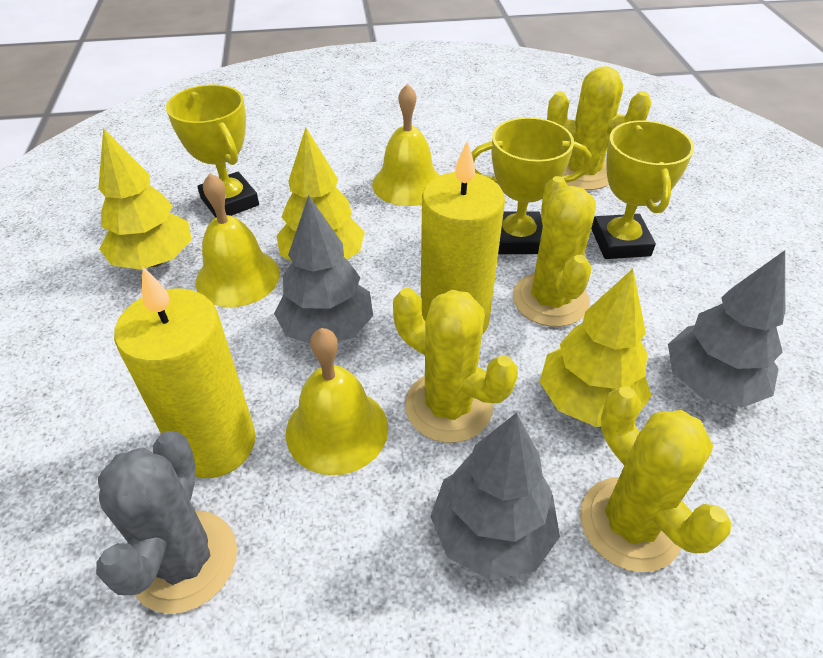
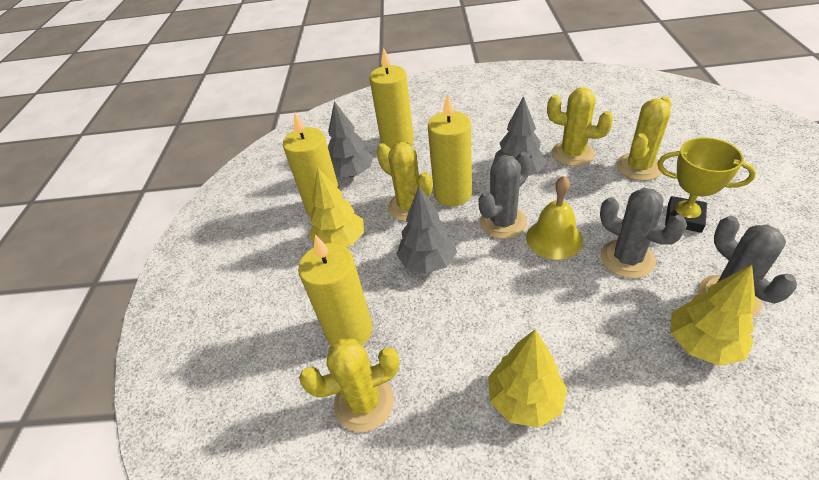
grey cactus: 1 -> 3
yellow bell: 3 -> 1
yellow candle: 2 -> 4
yellow trophy: 3 -> 1

